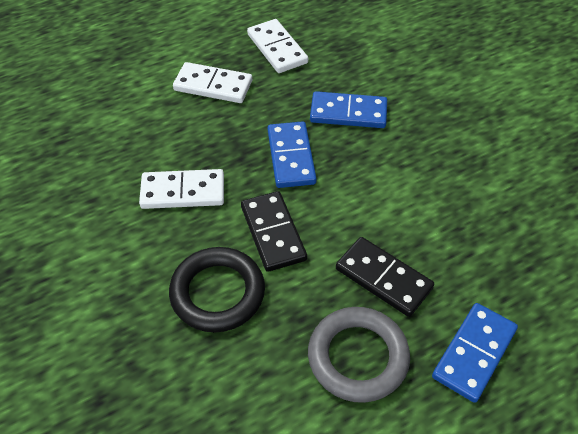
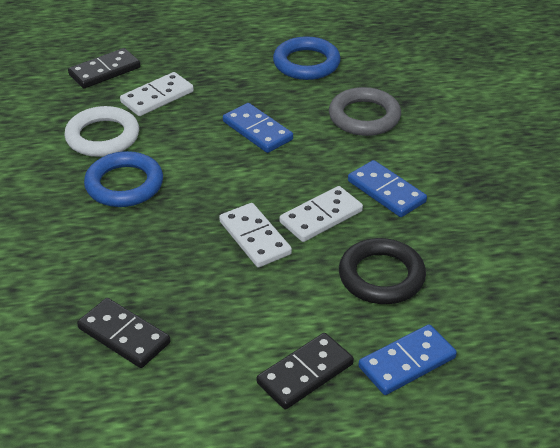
black domino: 2 -> 3
blue ring: 0 -> 2
white ring: 0 -> 1

